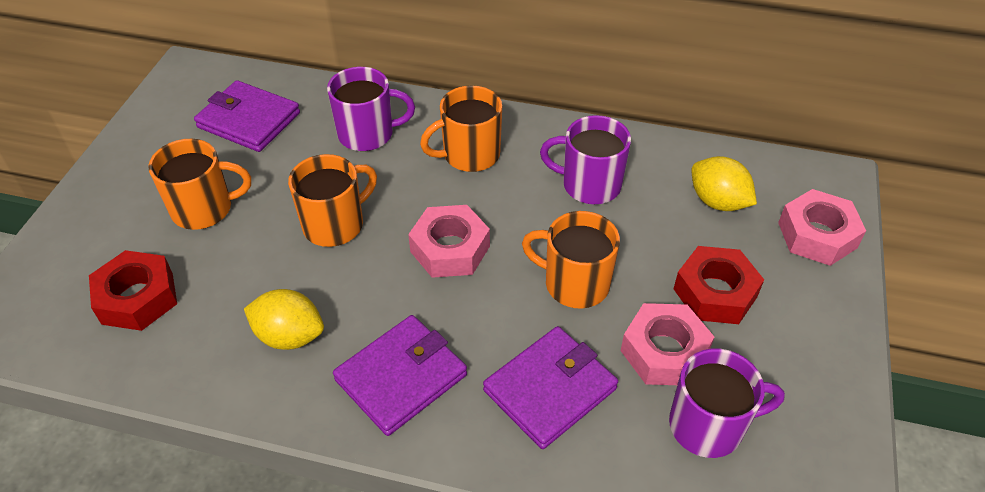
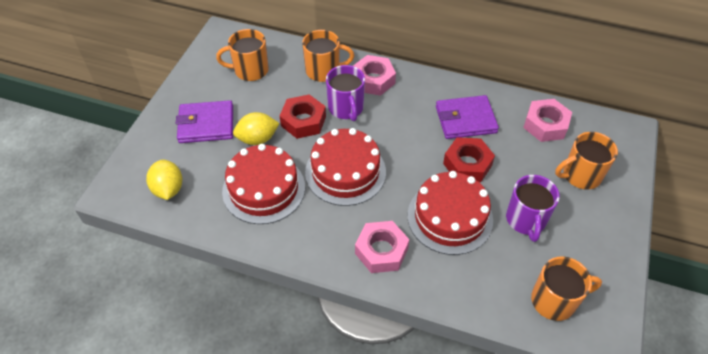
purple mug: 3 -> 2
purple wallet: 3 -> 2
red cake: 0 -> 3

